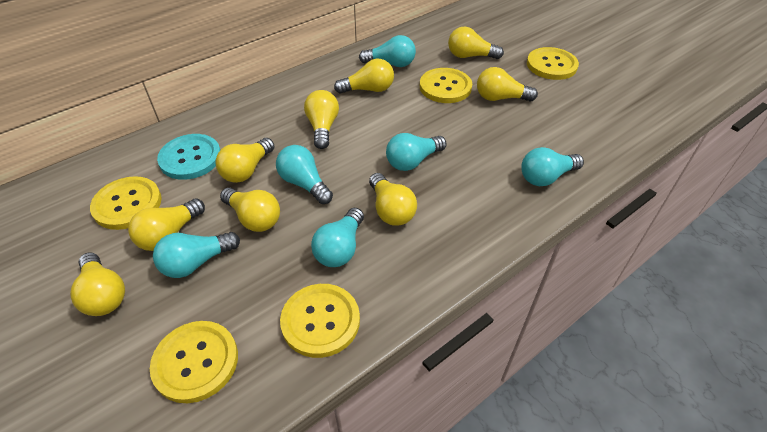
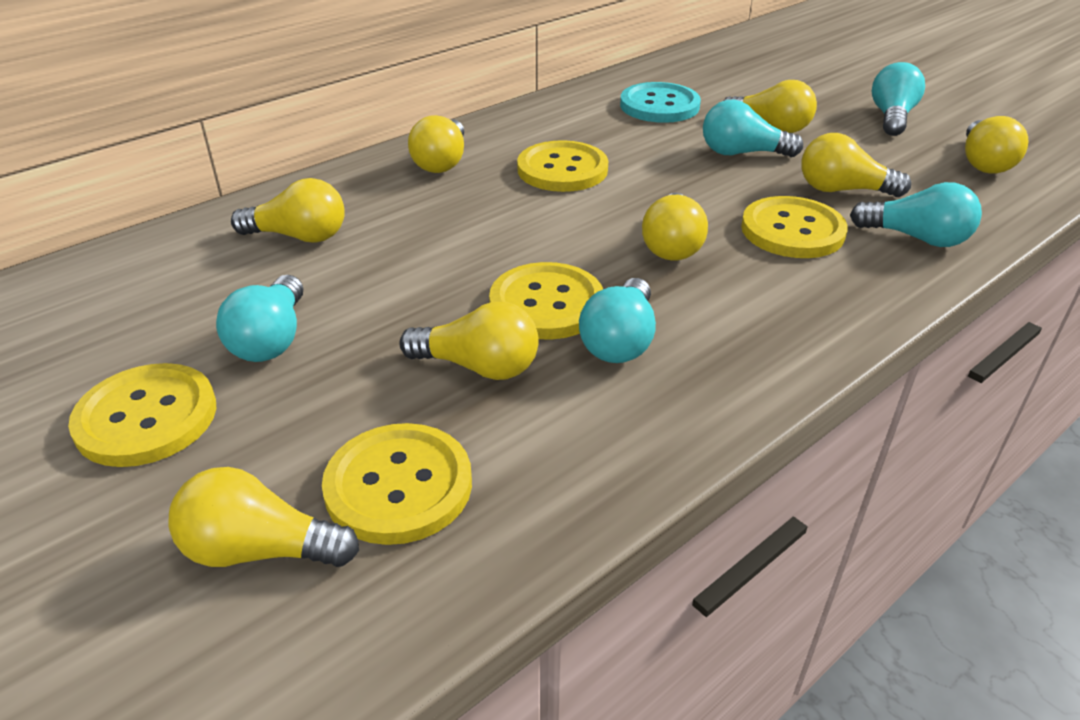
turquoise light bulb: 6 -> 5
yellow light bulb: 9 -> 8

